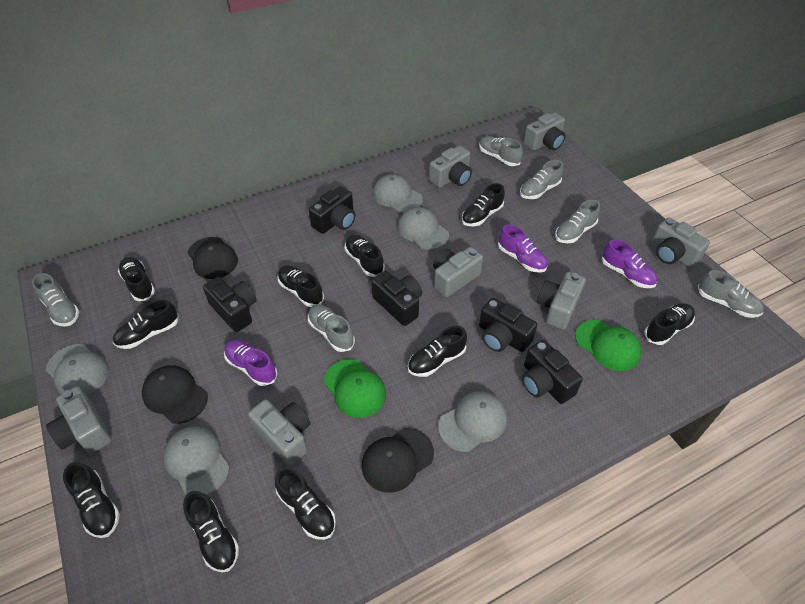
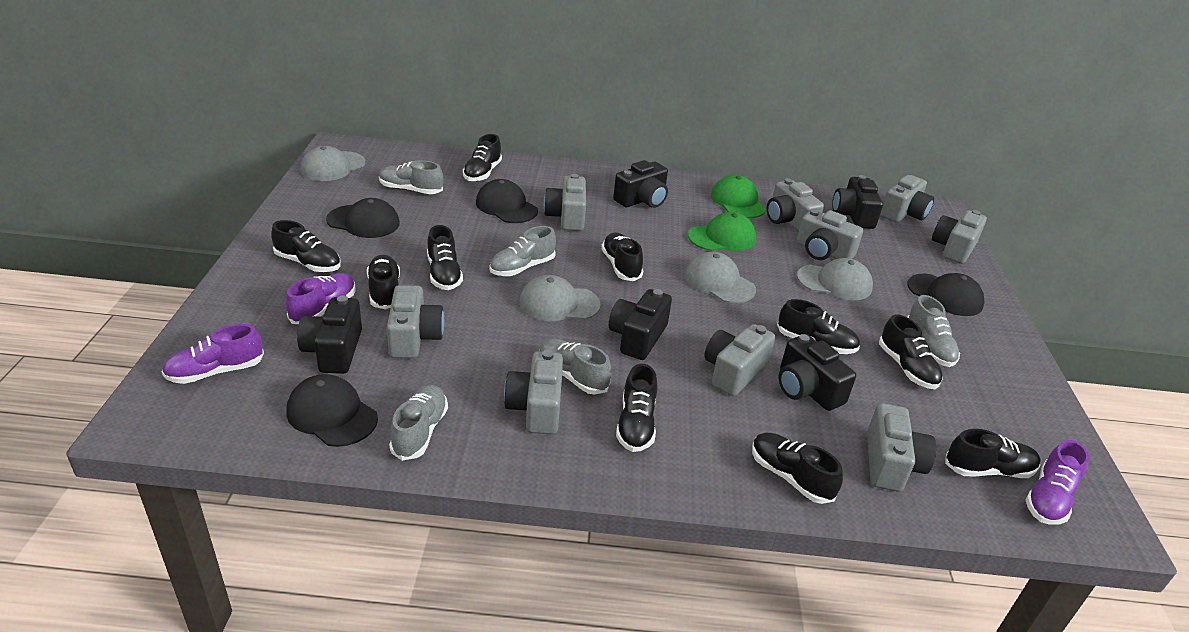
black cap: 3 -> 4
grey camera: 7 -> 9
grey cap: 5 -> 4
grey shoe: 6 -> 5

